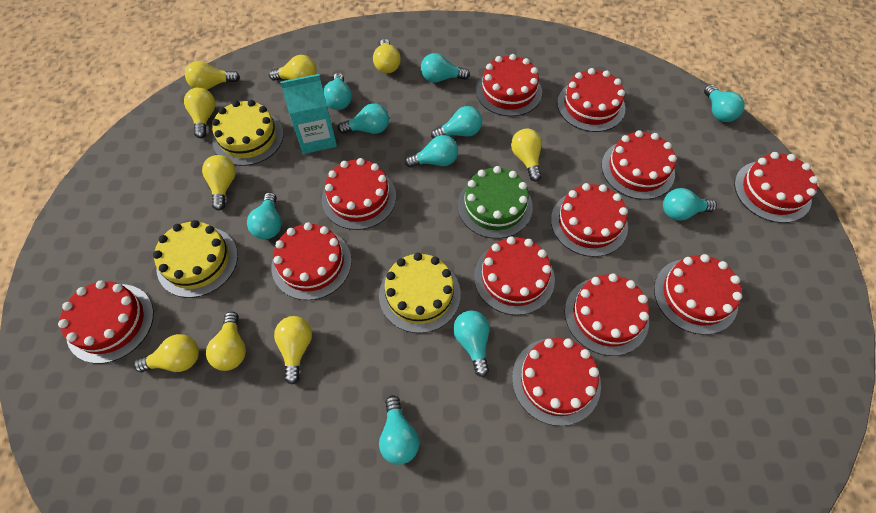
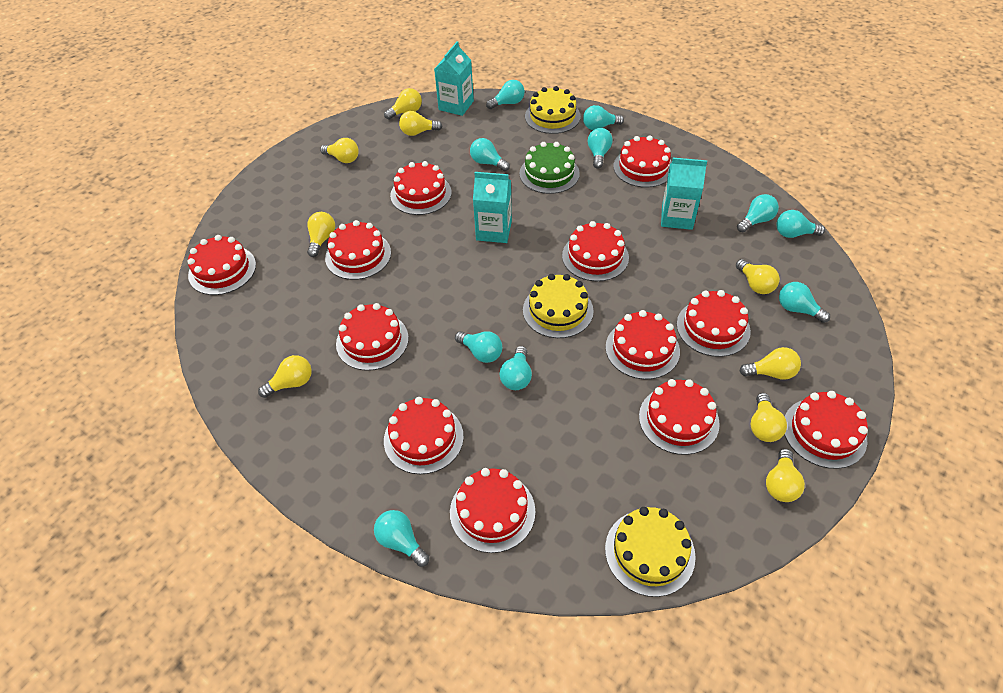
turquoise carton: 1 -> 3

